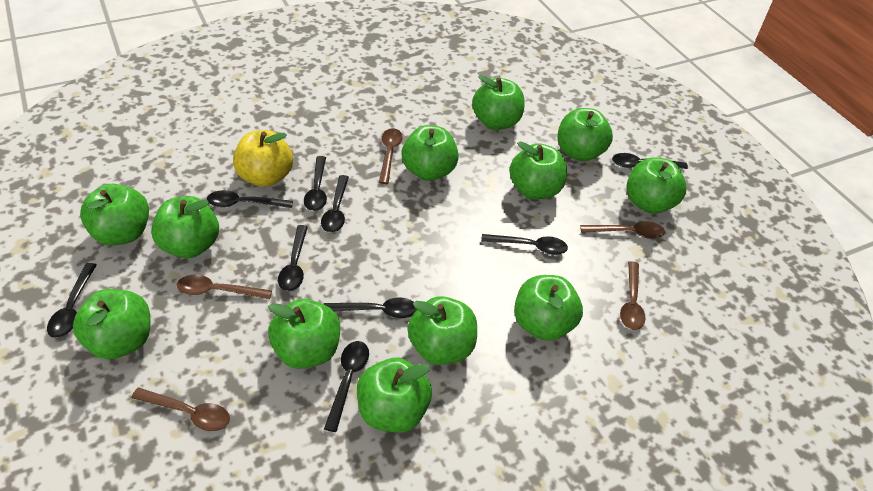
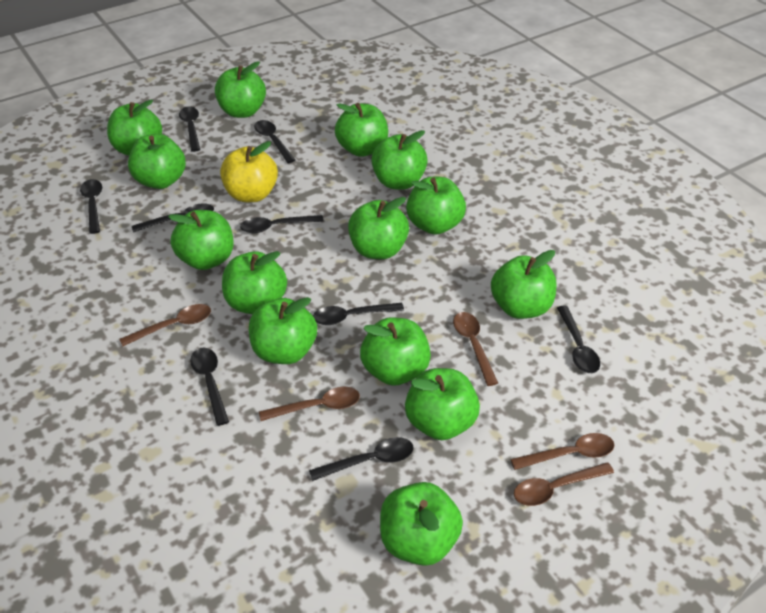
green apple: 12 -> 14

